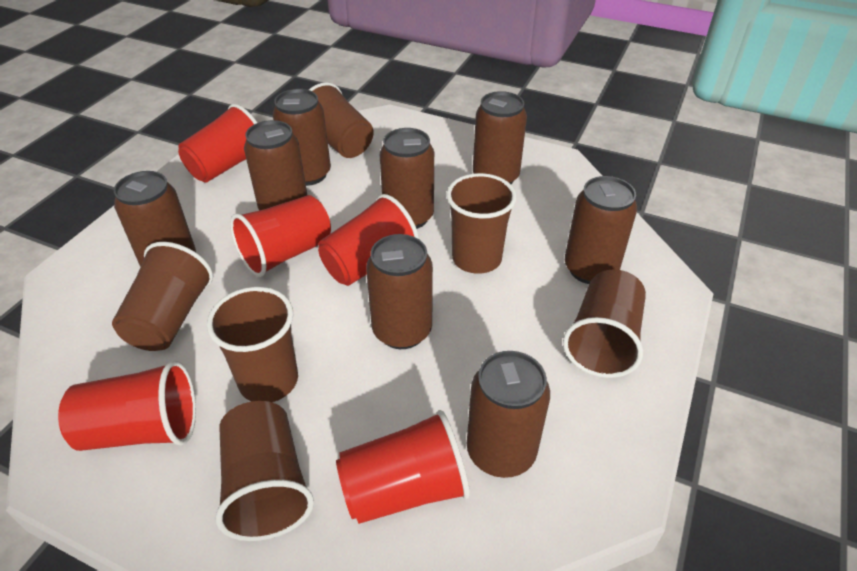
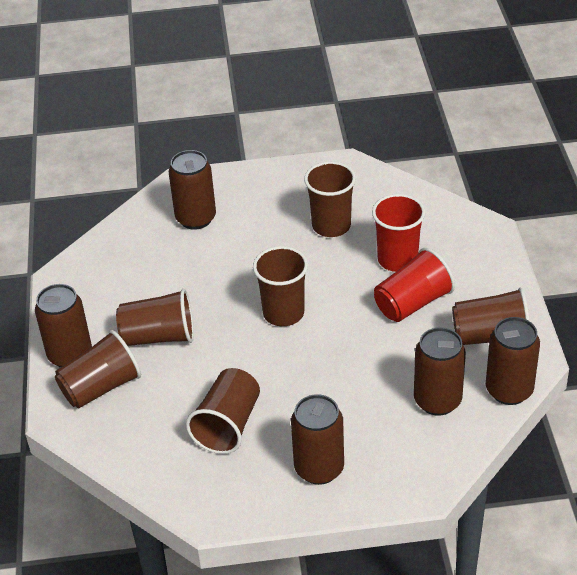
brown can: 8 -> 5
red cup: 5 -> 2

